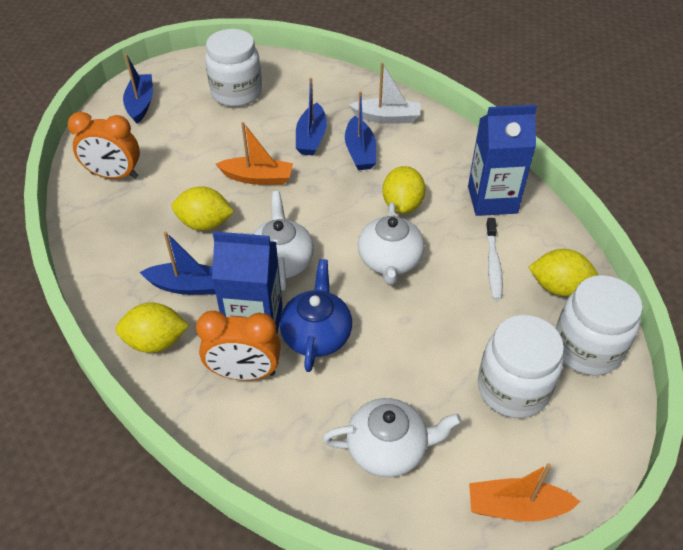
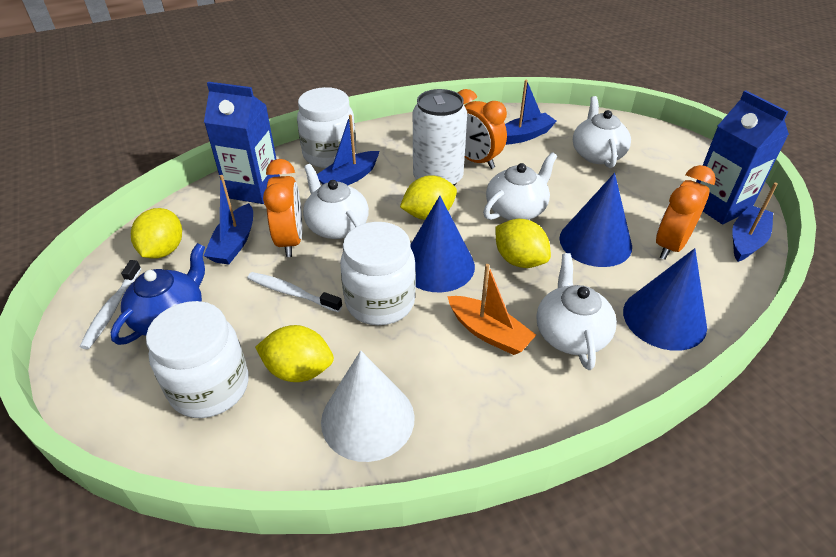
blue cone: 0 -> 3
orange boat: 2 -> 1
orange clock: 2 -> 3
white boat: 1 -> 0
white can: 0 -> 1
white cone: 0 -> 1
white teapot: 3 -> 4
white toothbrush: 1 -> 2

